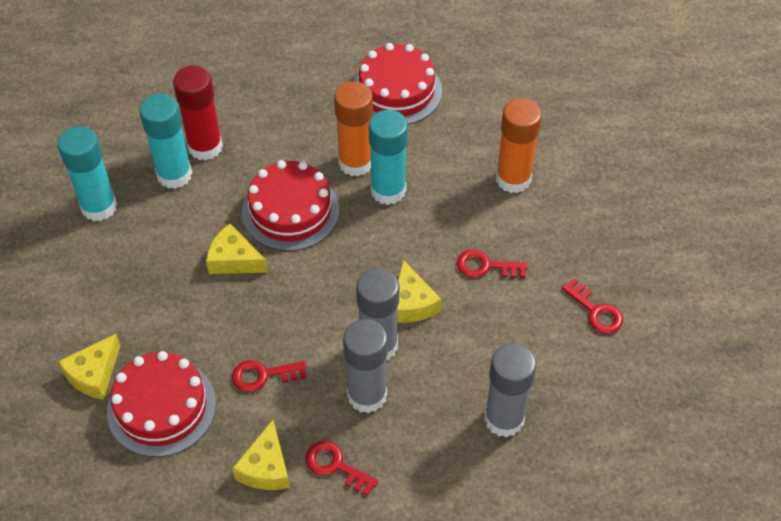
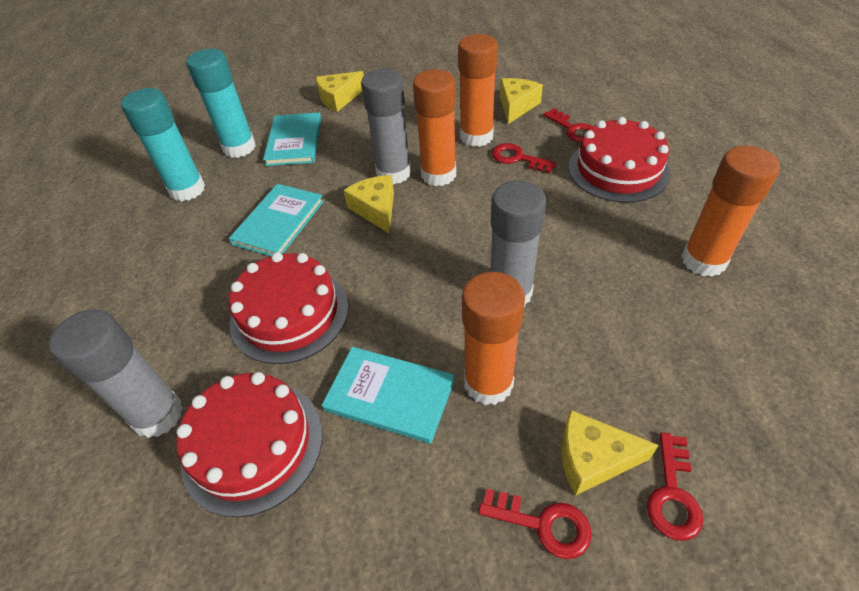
orange glue stick: 2 -> 4
red glue stick: 1 -> 0
turquoise book: 0 -> 3
turquoise glue stick: 3 -> 2

